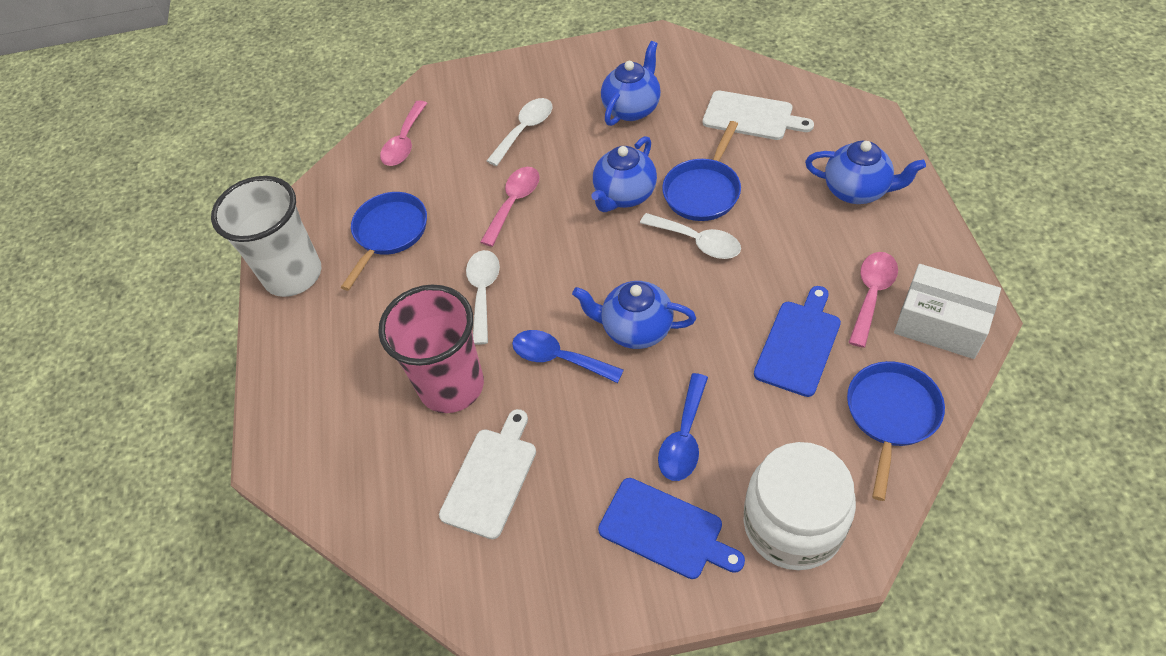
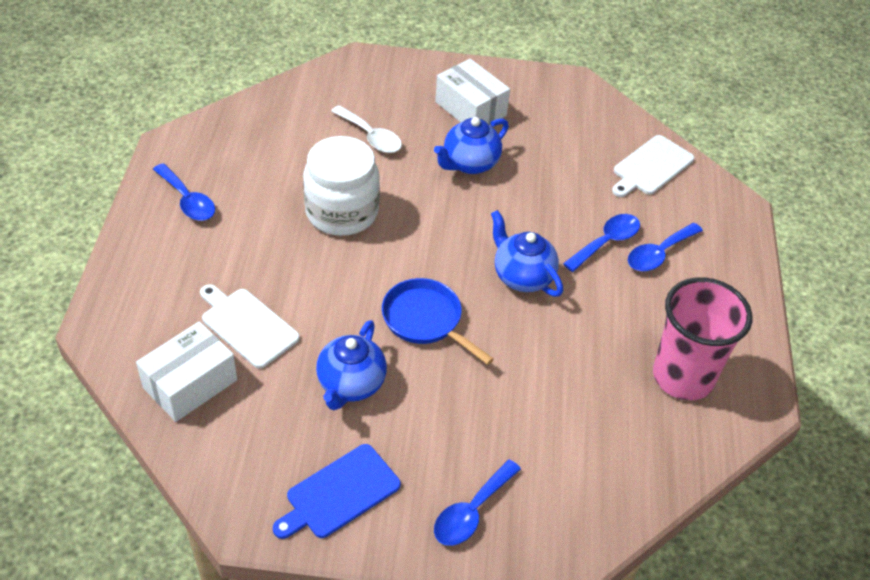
blue cutting board: 2 -> 1
blue pan: 3 -> 1
blue spoon: 2 -> 4
blue teapot: 4 -> 3
pink spoon: 3 -> 0
white box: 1 -> 2
white cup: 1 -> 0
white spoon: 3 -> 1

